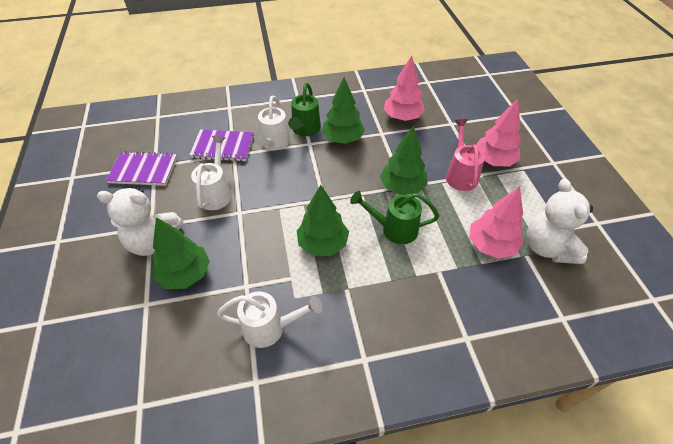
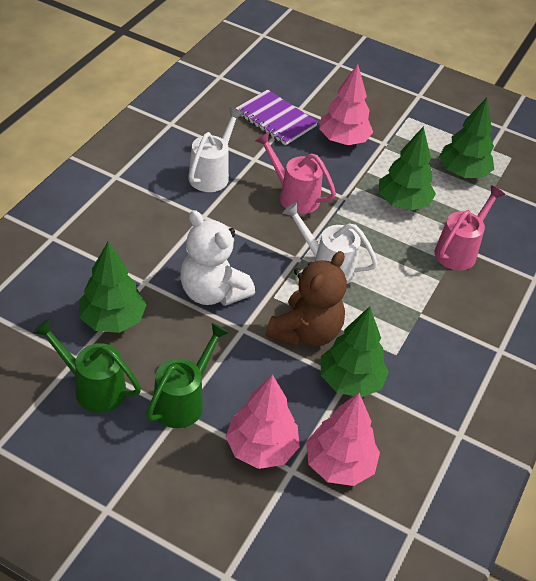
brown teddy bear: 0 -> 1
pink watering can: 1 -> 2
purple notebook: 2 -> 1
white teddy bear: 2 -> 1
white watering can: 3 -> 2

